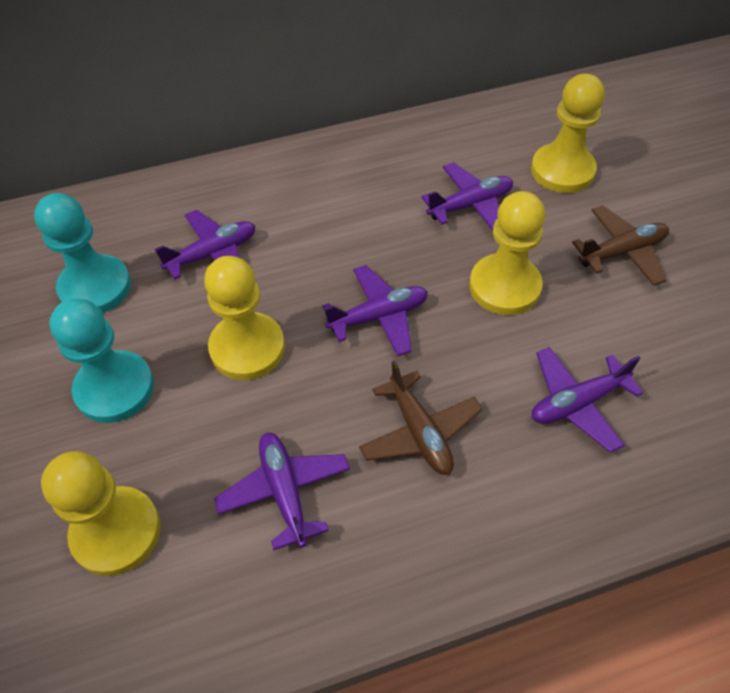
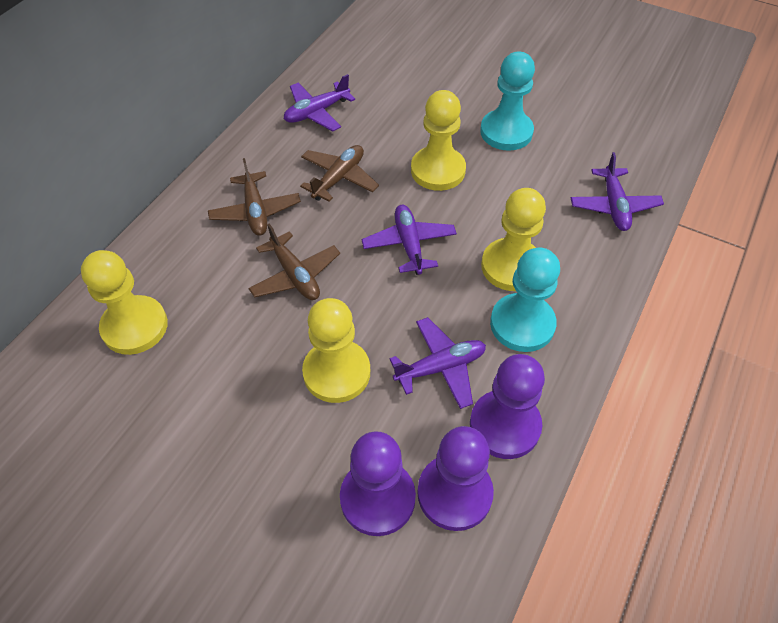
brown plane: 2 -> 3
purple pawn: 0 -> 3
purple plane: 5 -> 4

